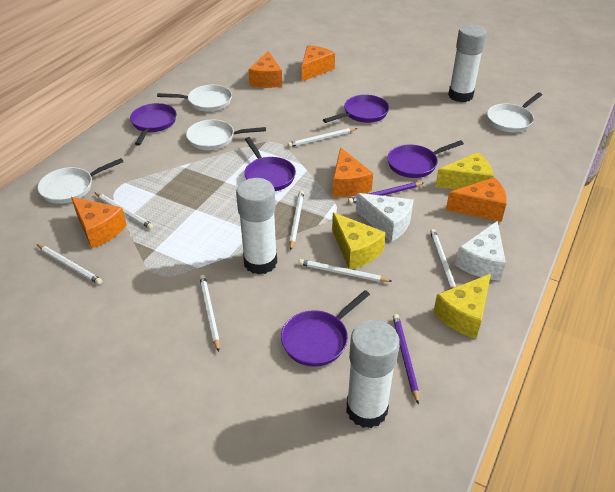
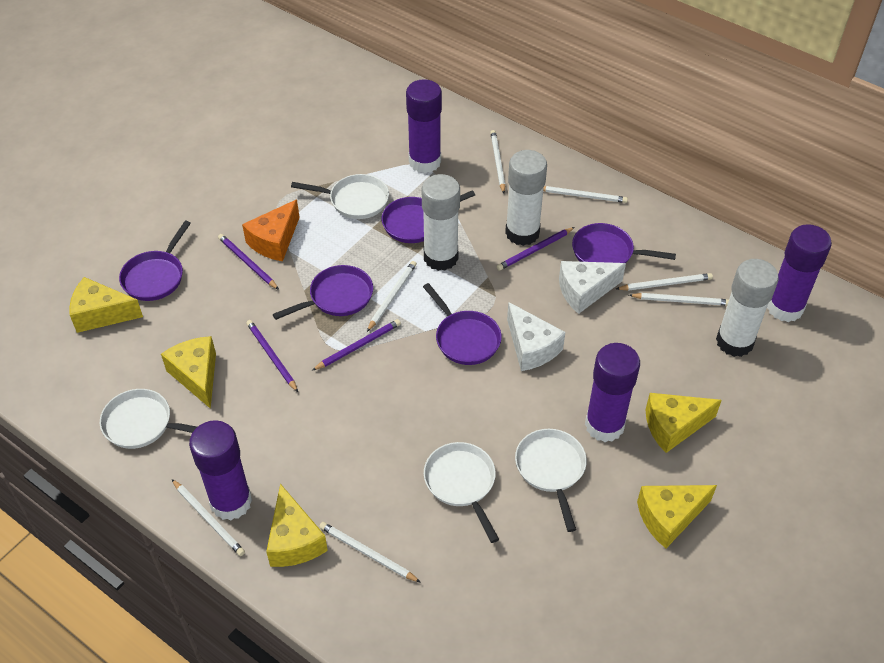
orange cheese: 5 -> 1
purple glue stick: 0 -> 4
purple pencil: 2 -> 4
yellow cheese: 3 -> 5

